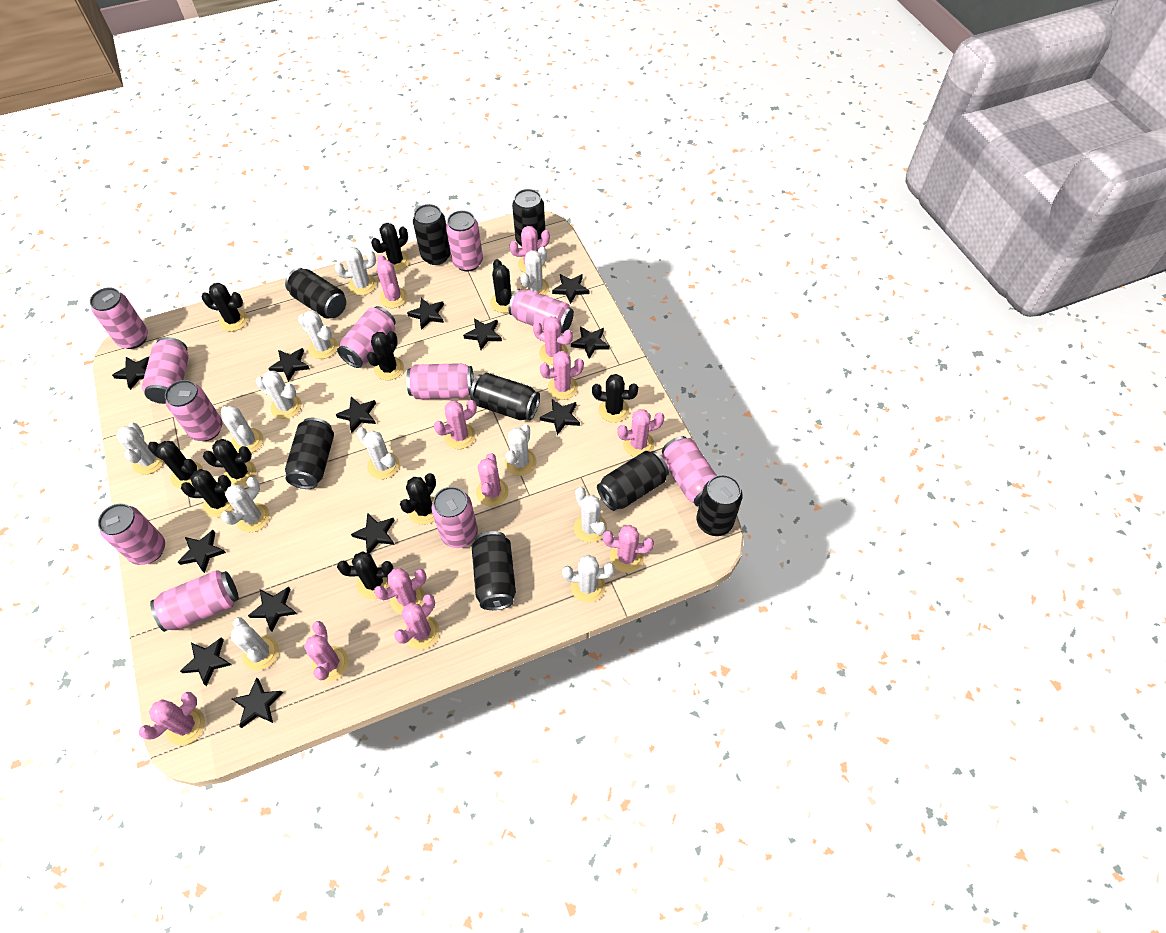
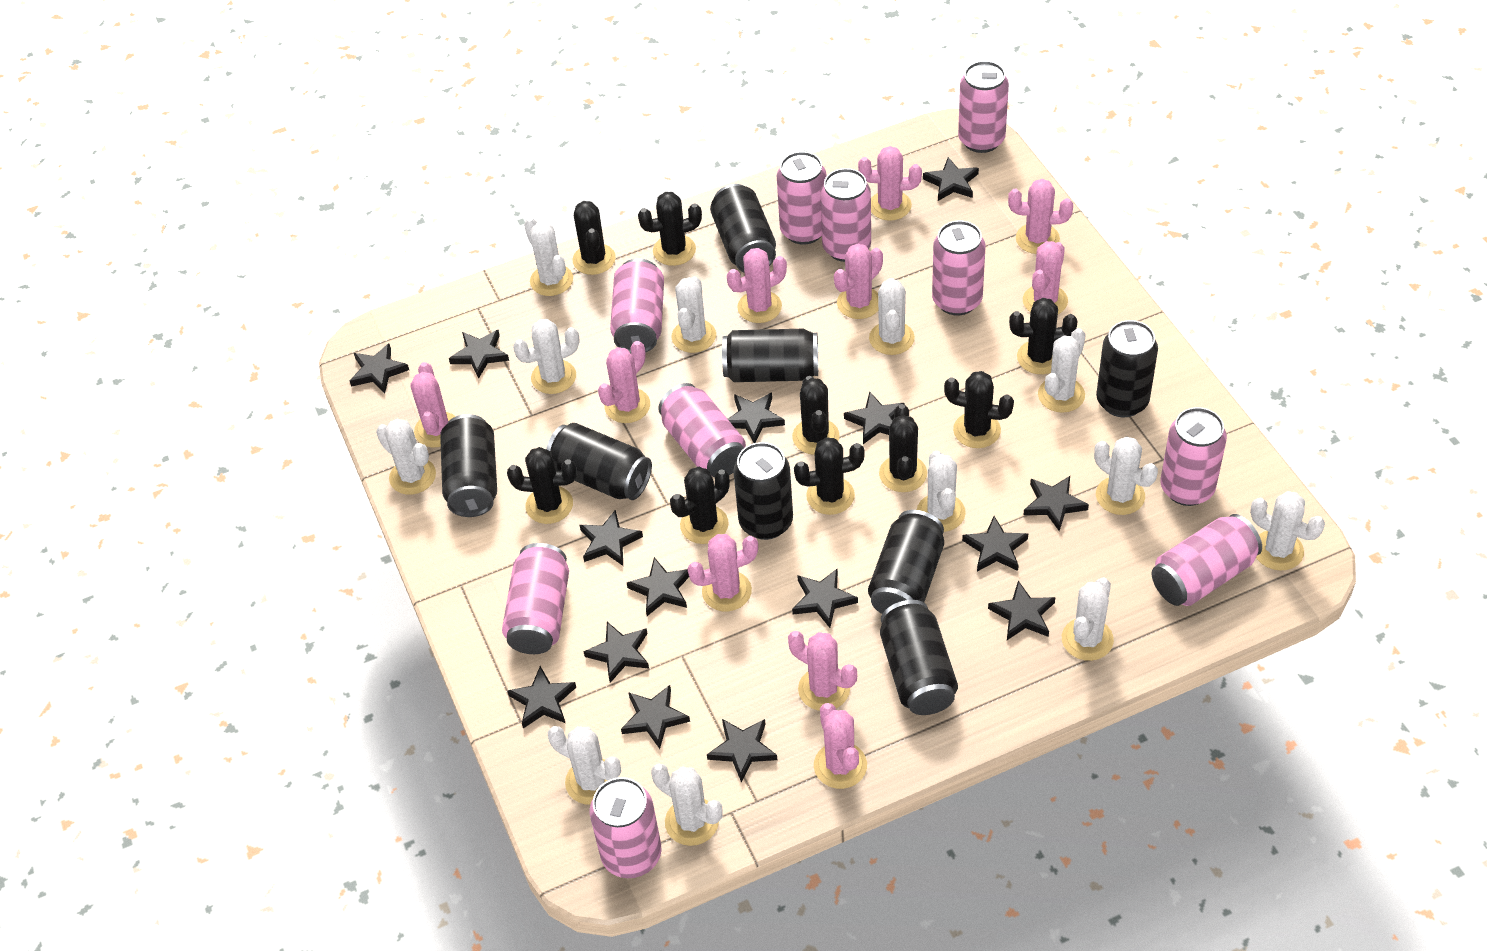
black cactus: 10 -> 9
black star: 13 -> 15
pink cactus: 12 -> 10
pink can: 11 -> 10

